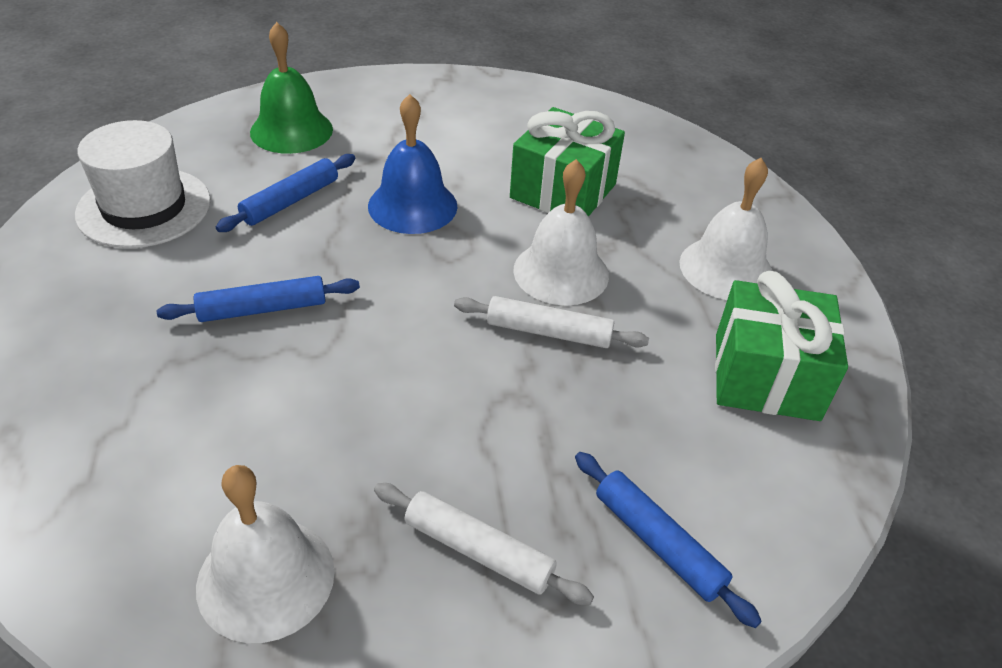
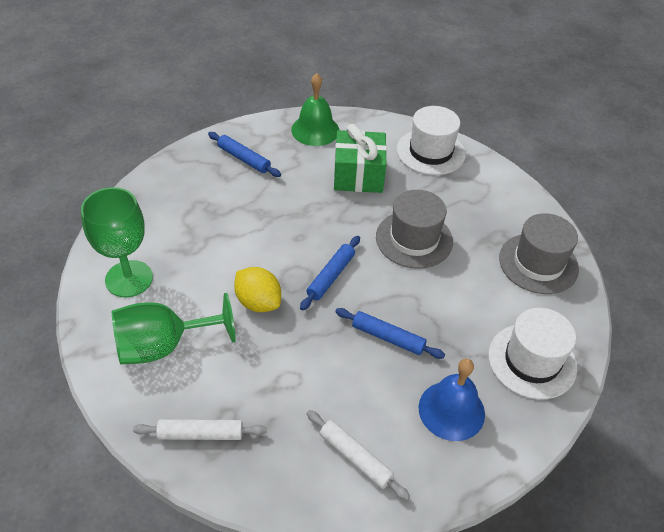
green gift: 2 -> 1
green goblet: 0 -> 2
grey hat: 0 -> 2
white bell: 3 -> 0
white hat: 1 -> 2
yellow lemon: 0 -> 1

